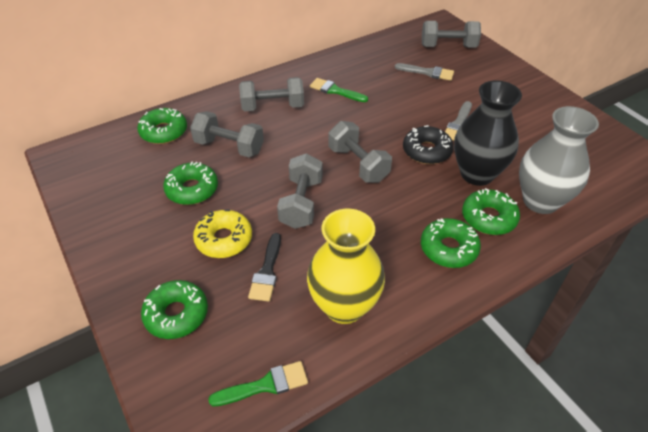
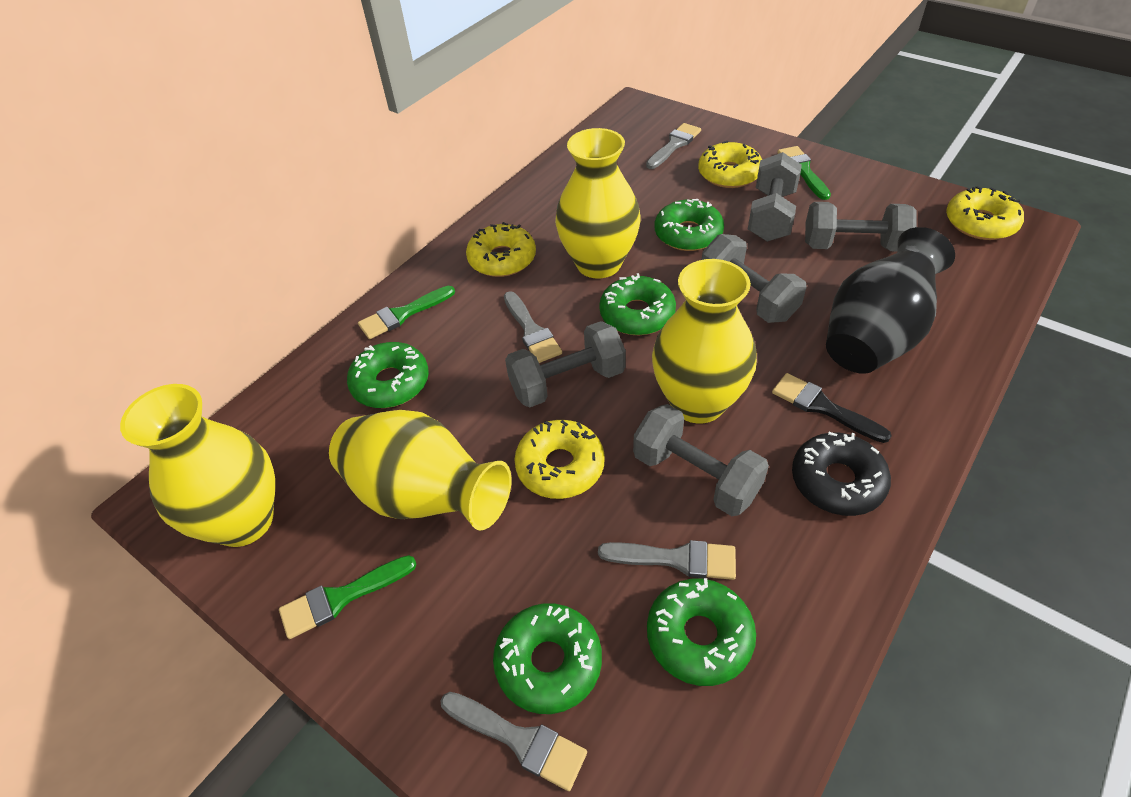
green brush: 2 -> 3
grey brush: 2 -> 4
grey vase: 1 -> 0
yellow donut: 1 -> 4
yellow vase: 1 -> 4

